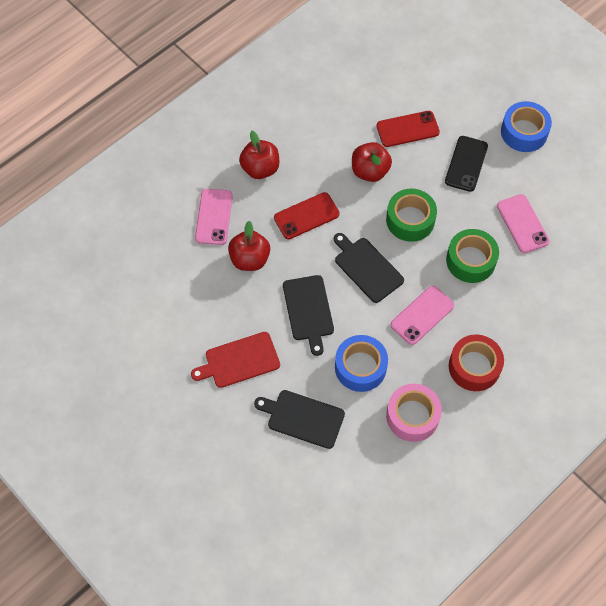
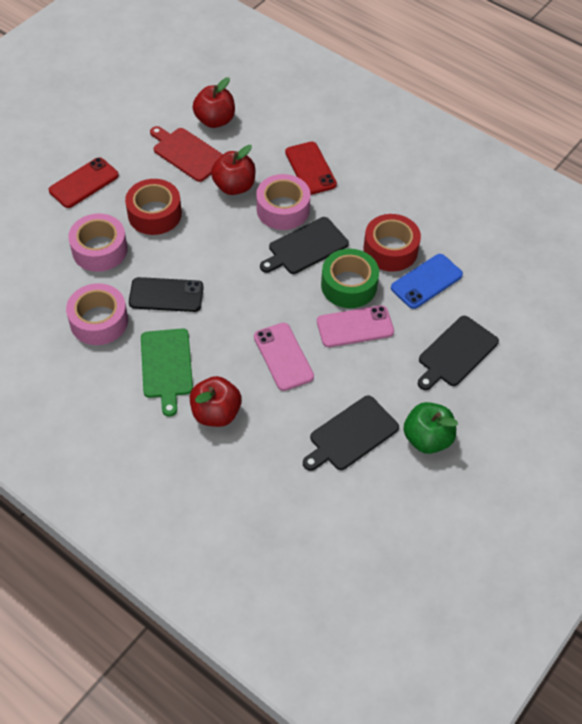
blue phone: 0 -> 1
blue tape: 2 -> 0
green apple: 0 -> 1
green cutting board: 0 -> 1
green tape: 2 -> 1
pink phone: 3 -> 2
pink tape: 1 -> 3
red tape: 1 -> 2

